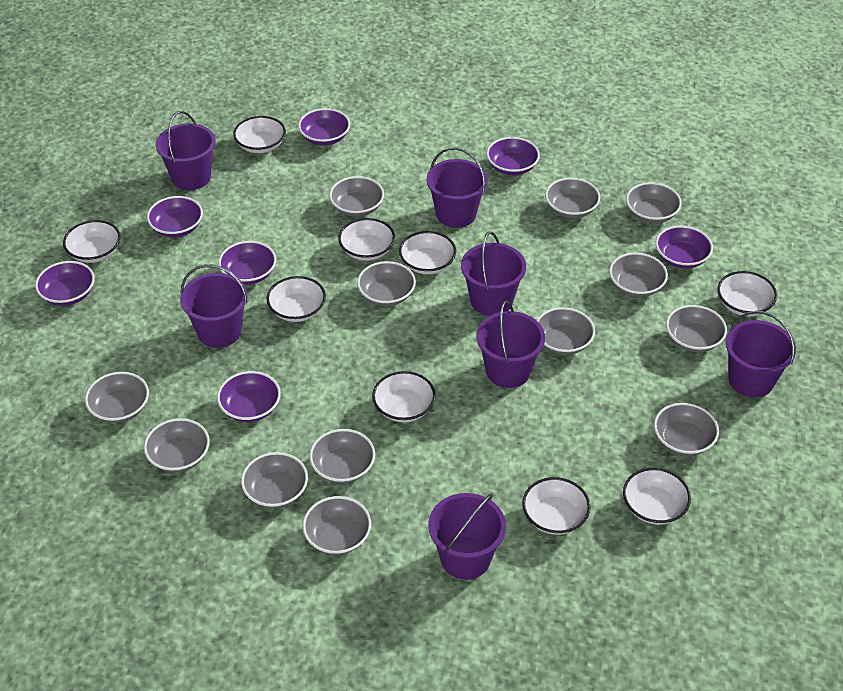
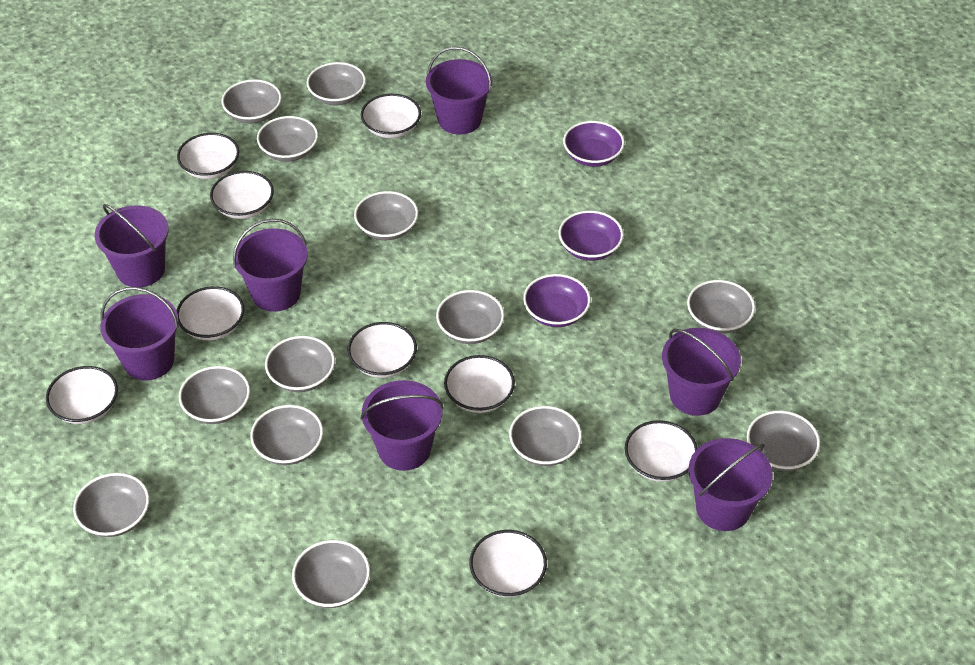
purple bowl: 7 -> 3

